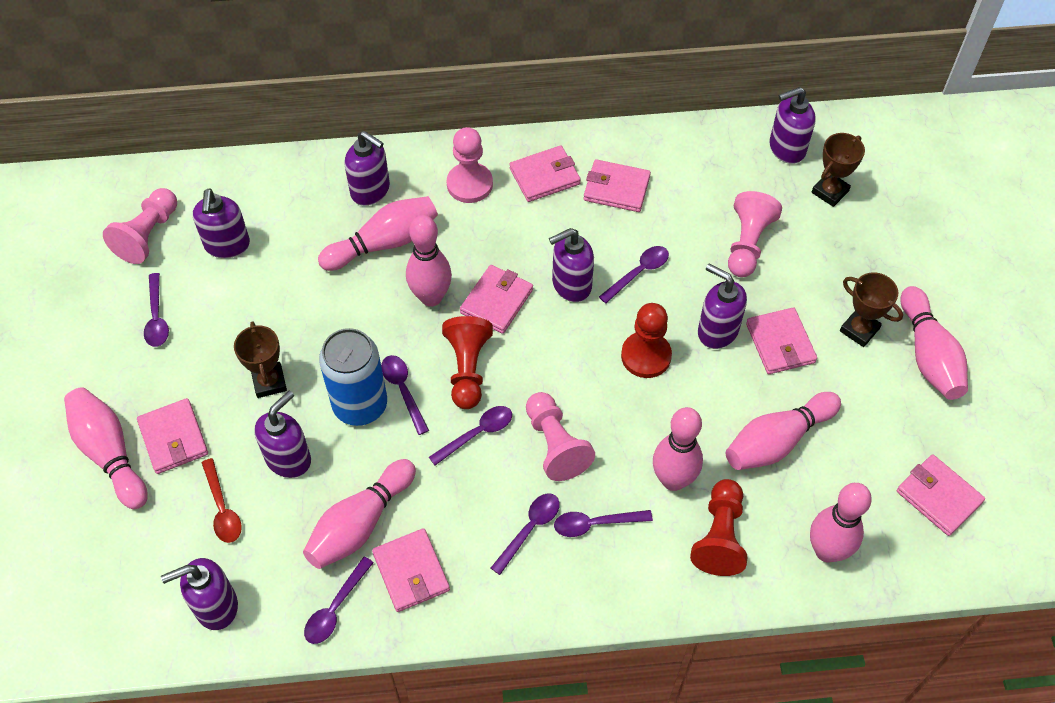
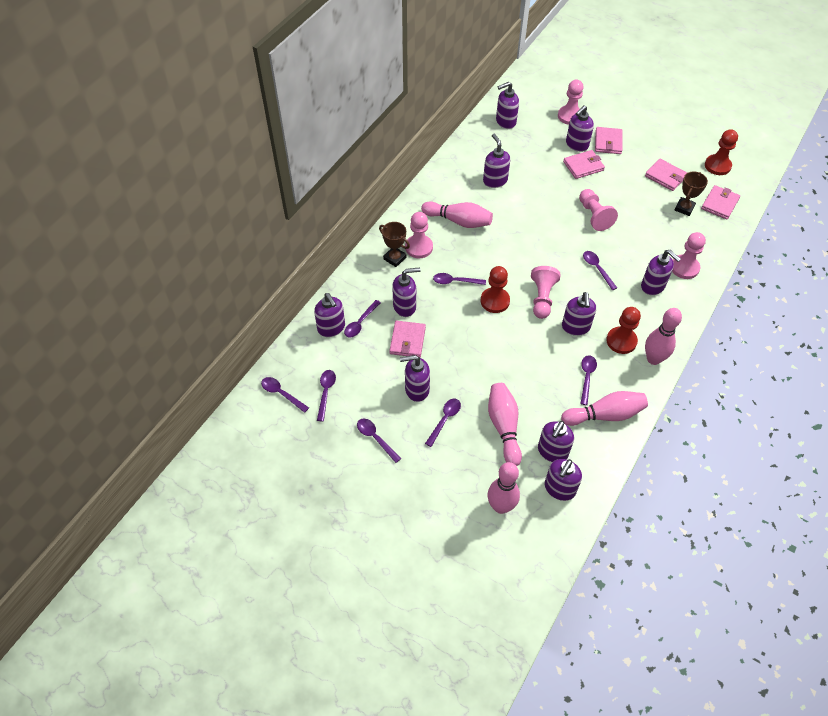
blue can: 1 -> 0
brown trophy: 3 -> 2
pink bowling pin: 8 -> 5
pink pawn: 4 -> 5
pink wallet: 7 -> 5
purple soap dispenser: 7 -> 10
purple spoon: 7 -> 8
red spoon: 1 -> 0

